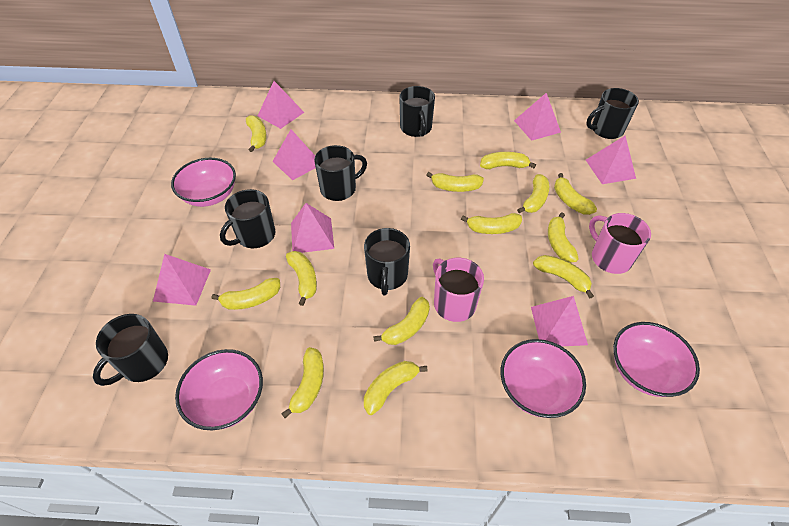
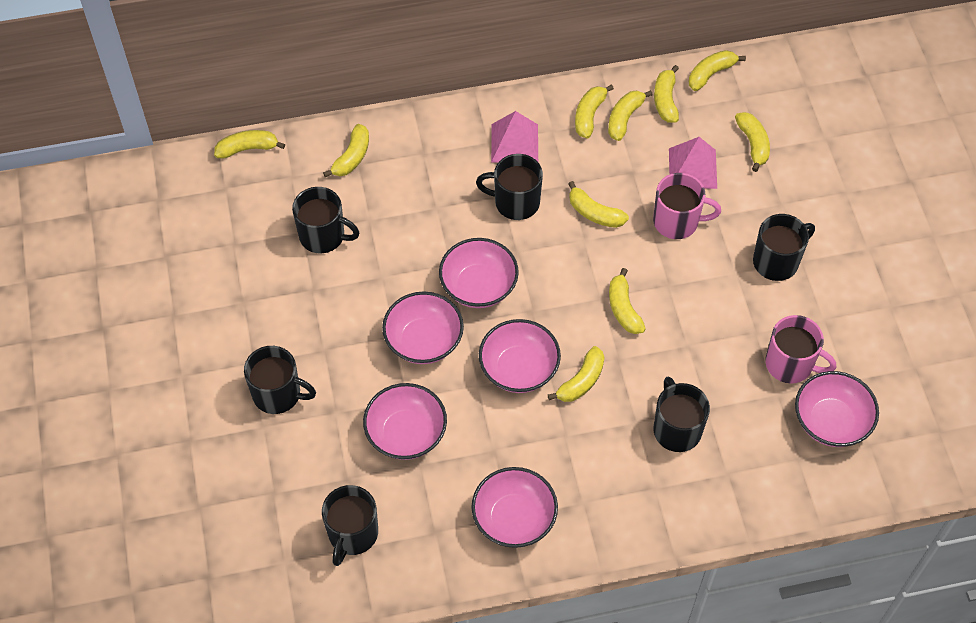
pink bowl: 4 -> 6
pink pyramid: 7 -> 2
yellow banana: 13 -> 10

